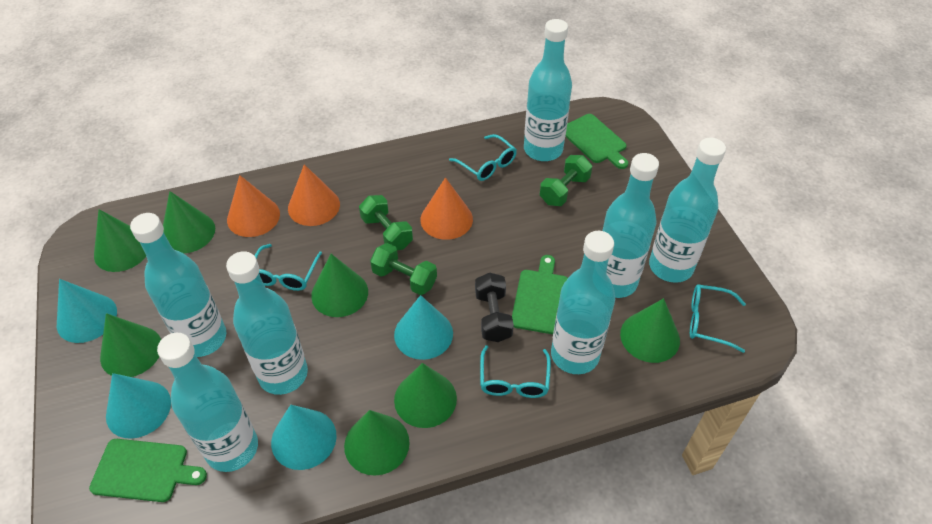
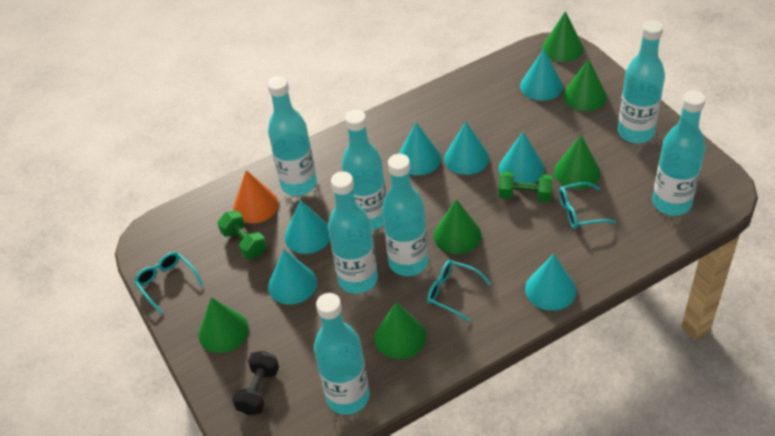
green cone: 7 -> 6
green cutting board: 3 -> 0
green dumbbell: 3 -> 2
orange cone: 3 -> 1
turquoise cone: 4 -> 7
turquoise glasses: 4 -> 3

